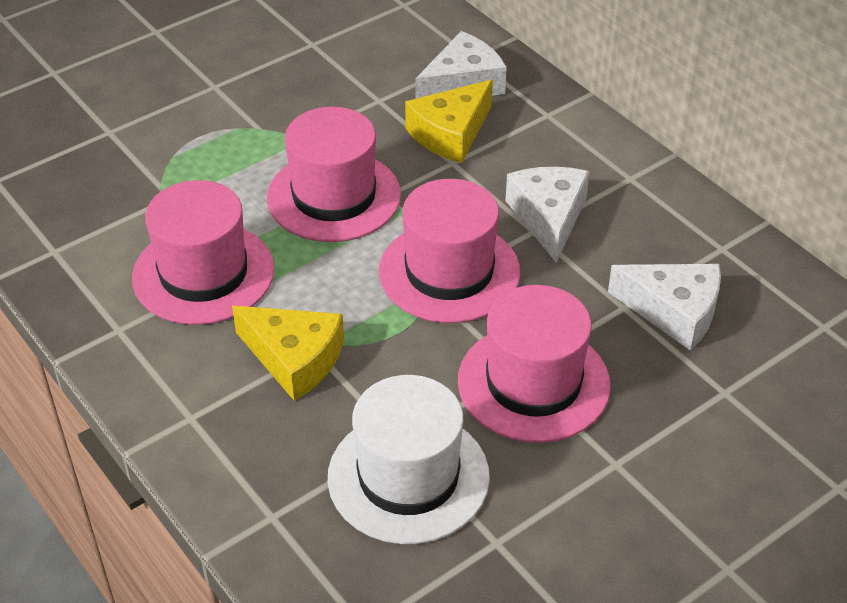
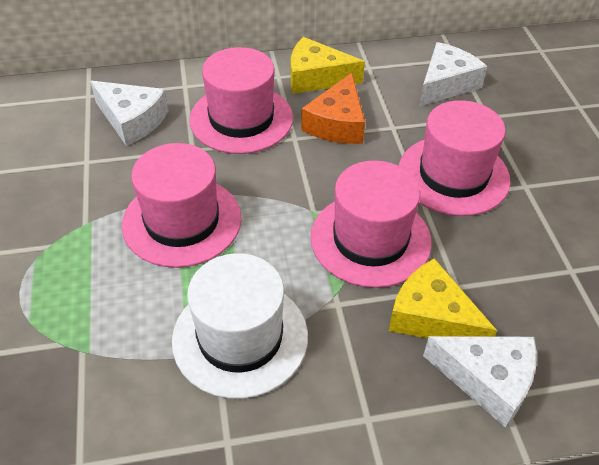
orange cheese: 0 -> 1

